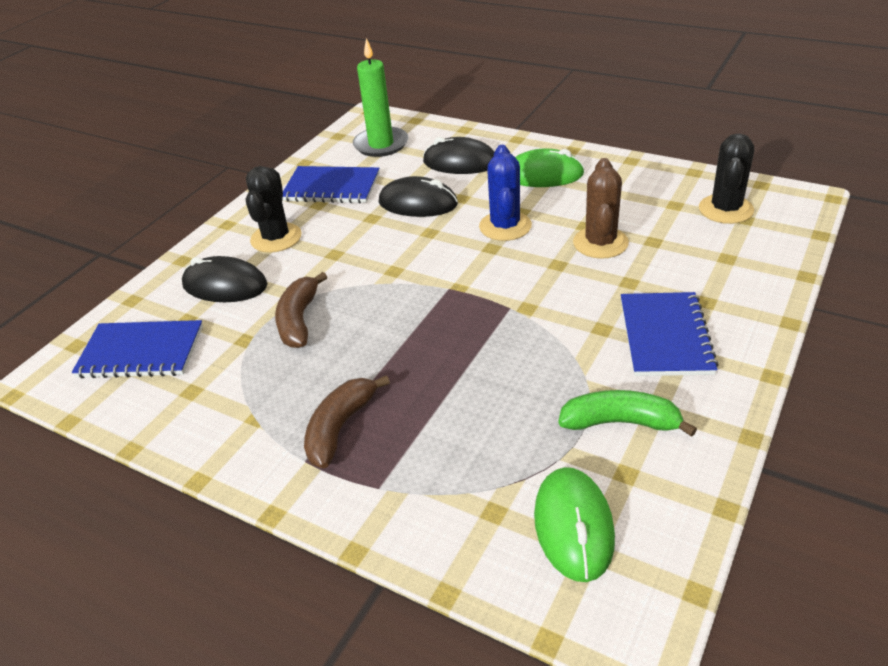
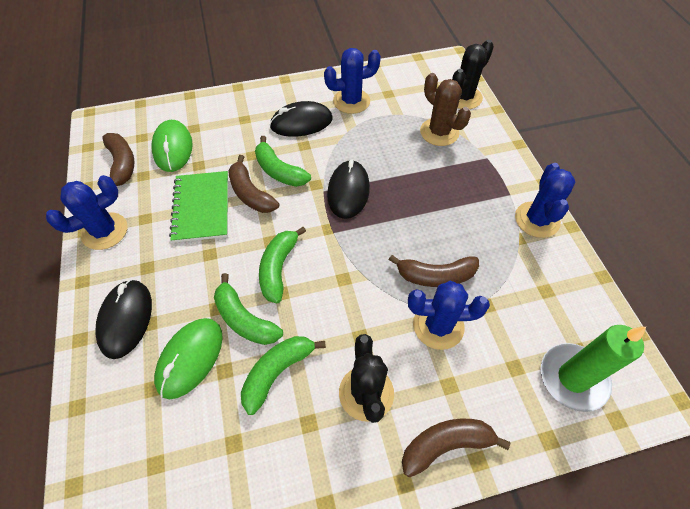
blue cactus: 1 -> 4
blue notebook: 3 -> 0
brown banana: 2 -> 4
green banana: 1 -> 4
green notebook: 0 -> 1

